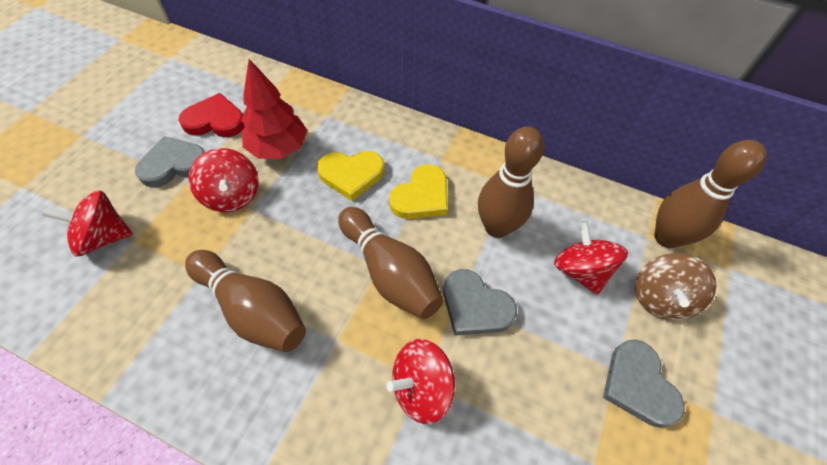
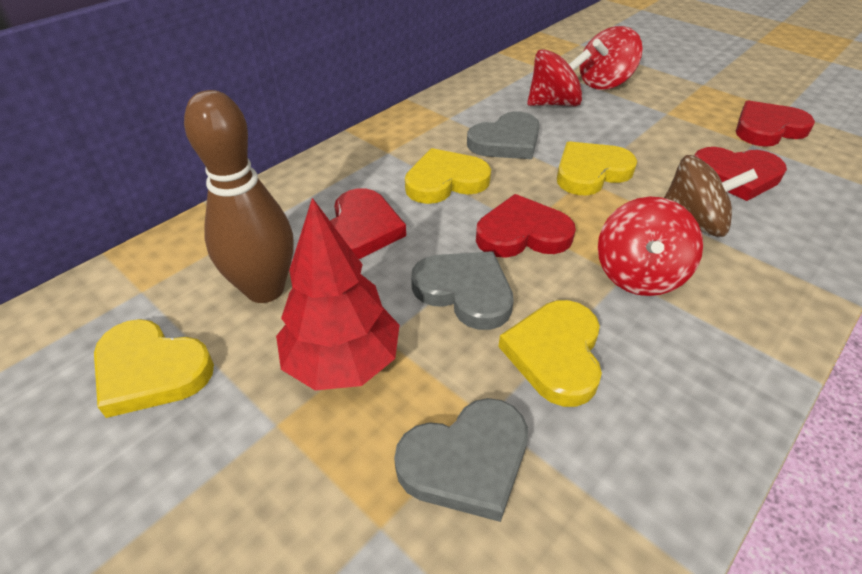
brown bowling pin: 4 -> 1
red heart: 1 -> 4
red spinning top: 4 -> 3
yellow heart: 2 -> 4

